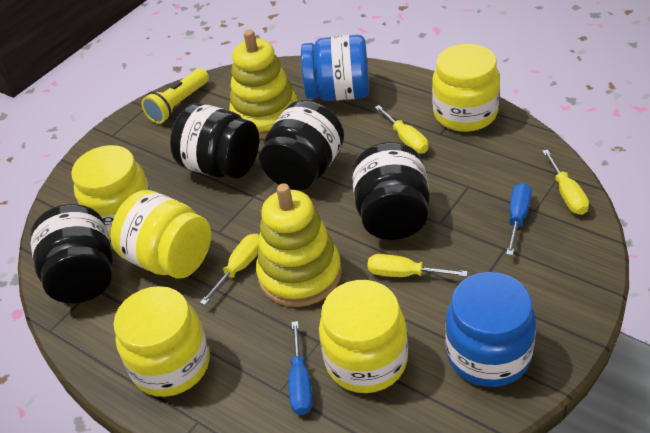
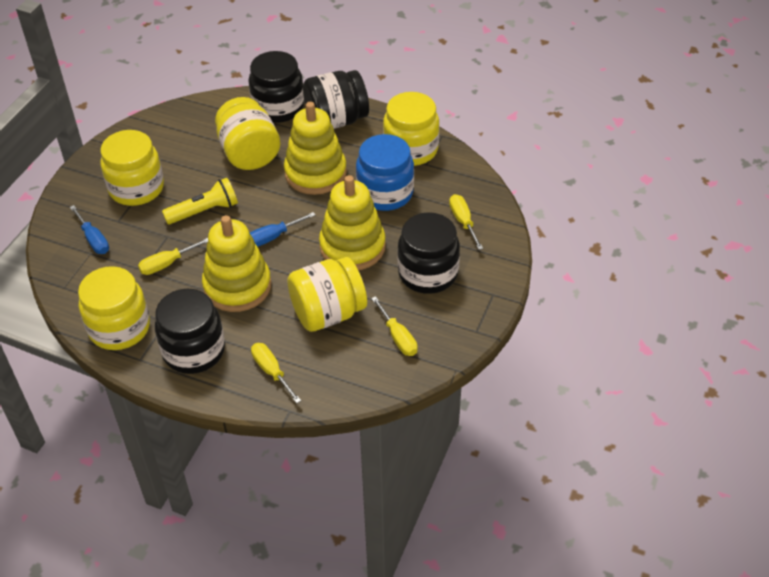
blue jar: 2 -> 1
yellow stacking toy: 2 -> 3

